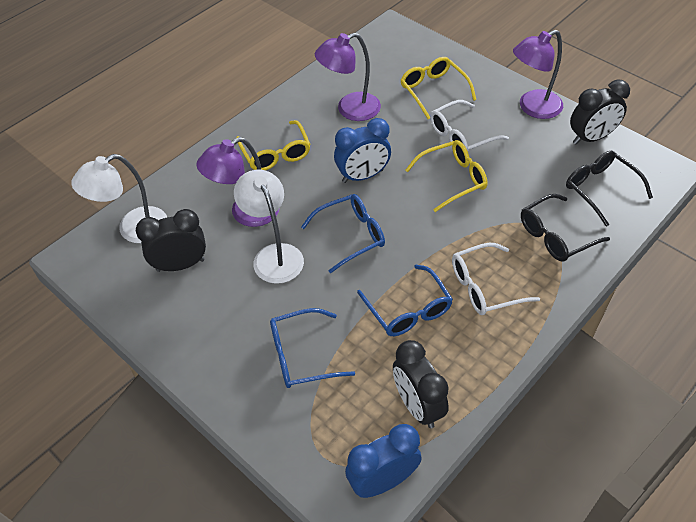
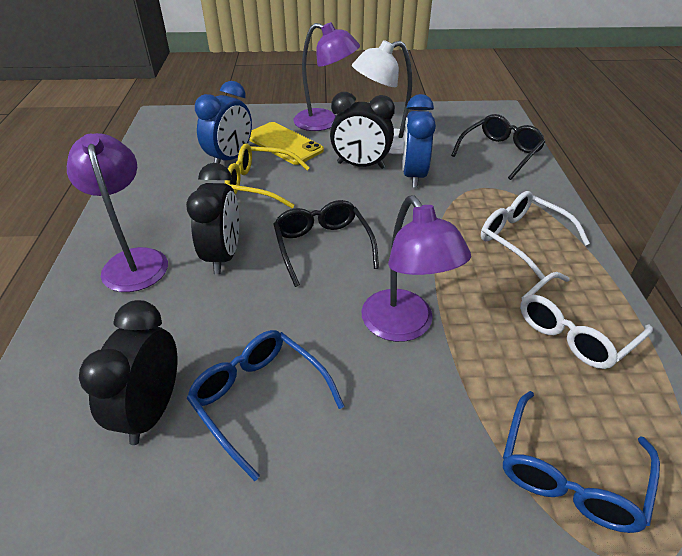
blue glasses: 3 -> 2
white lamp: 2 -> 1
yellow glasses: 3 -> 1
yellow phone: 0 -> 1

